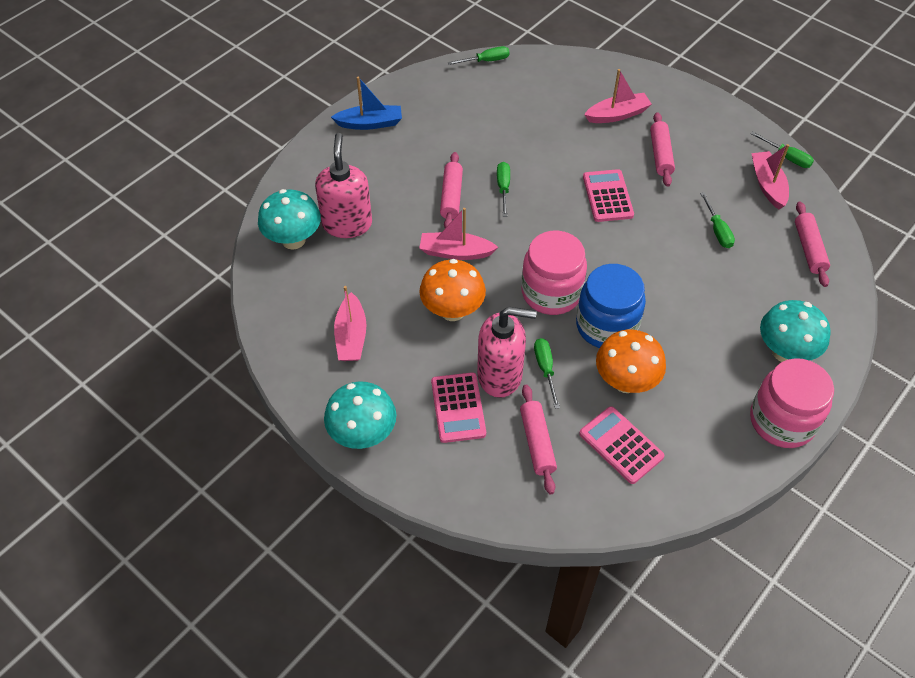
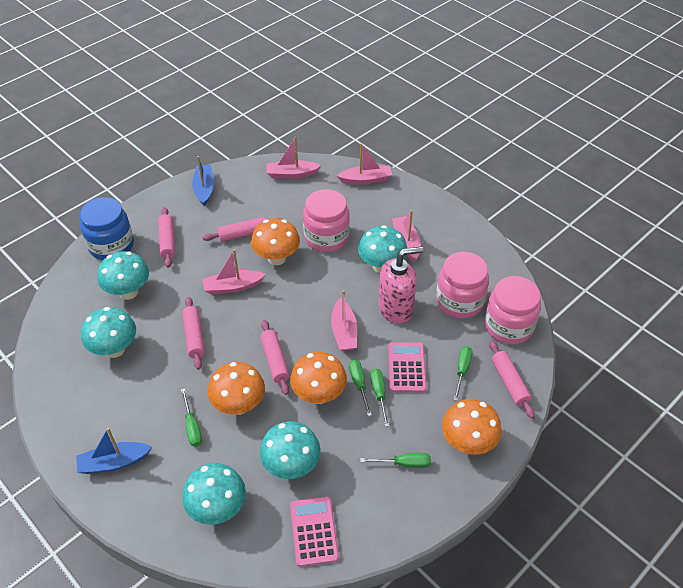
blue boat: 1 -> 2
orange mushroom: 2 -> 4
pink boat: 4 -> 5
pink calculator: 3 -> 2
pink jar: 2 -> 3
pink rolling pin: 4 -> 5
pink soap dispenser: 2 -> 1
turquoise mushroom: 3 -> 5

